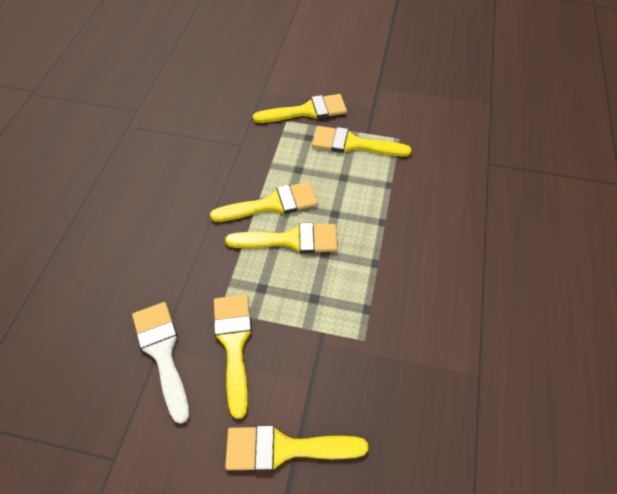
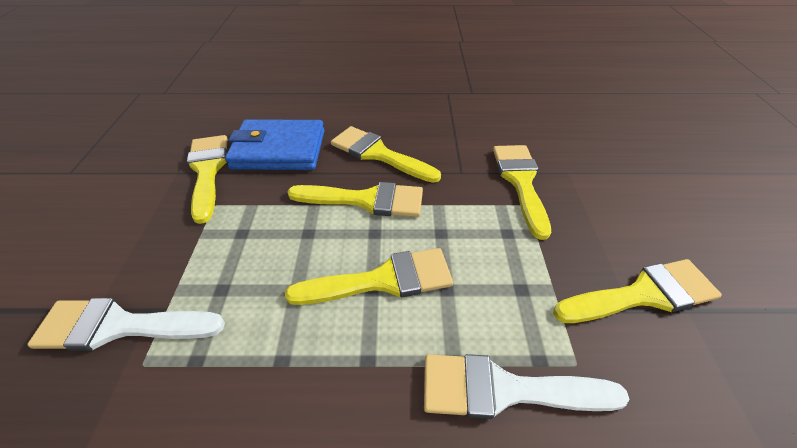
blue wallet: 0 -> 1
white brush: 1 -> 2

